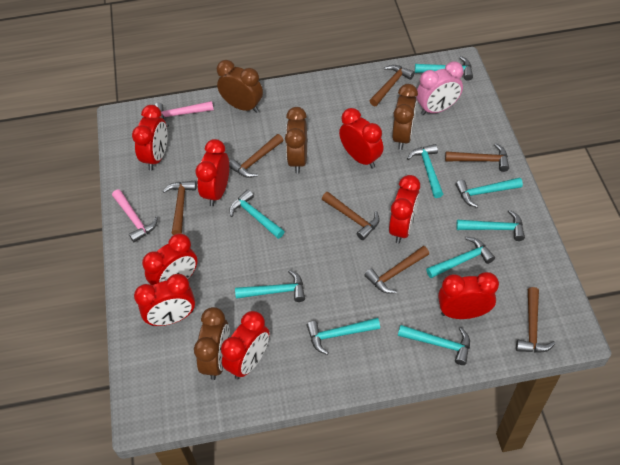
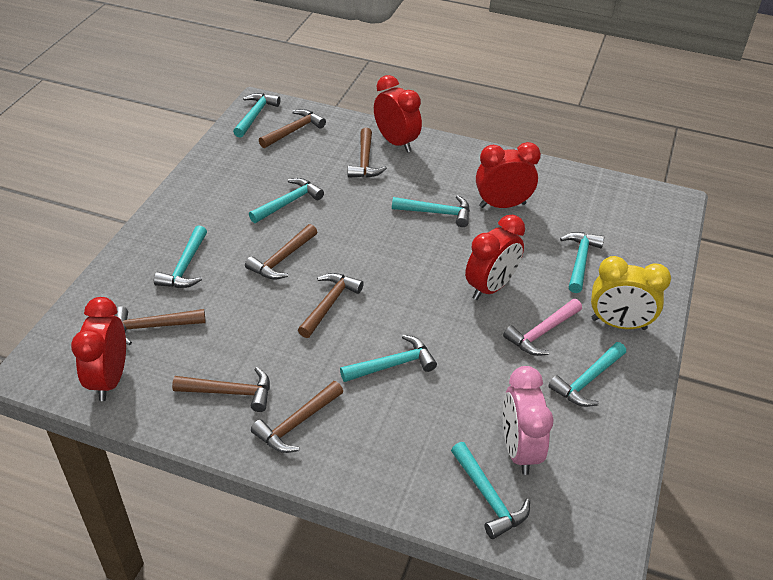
brown clock: 4 -> 0
pink hammer: 2 -> 1
red clock: 8 -> 4
turquoise hammer: 9 -> 8
yellow clock: 0 -> 1

